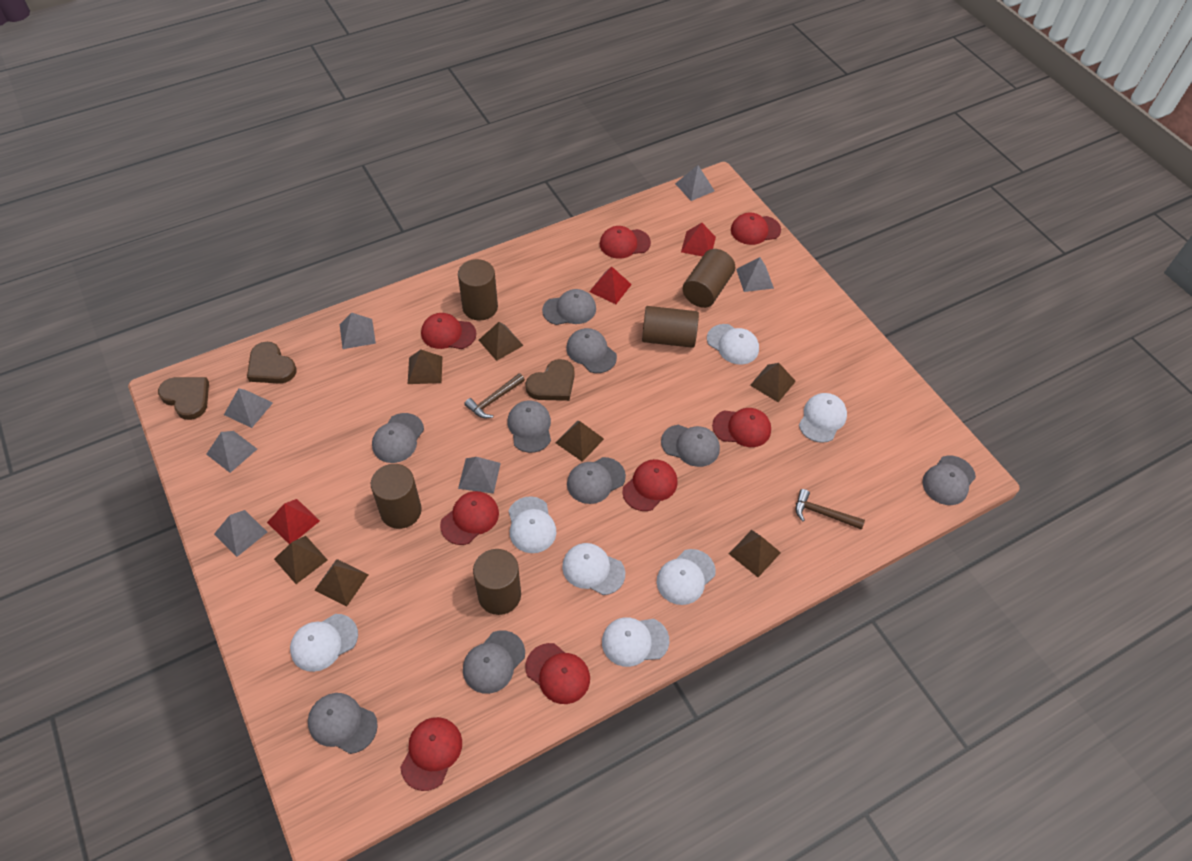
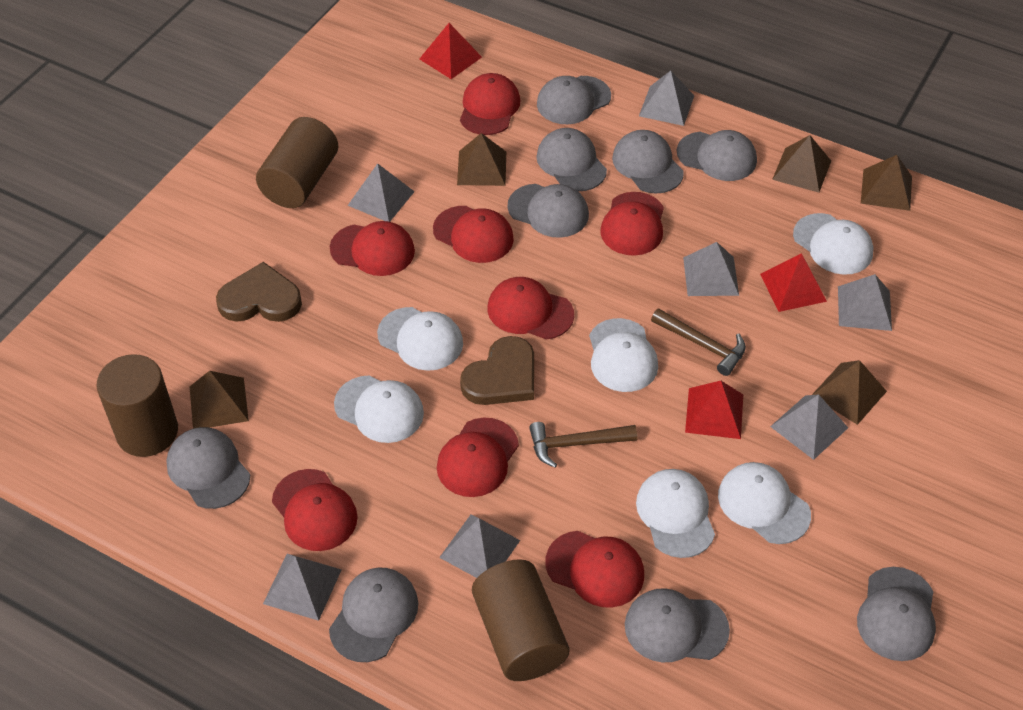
brown cylinder: 5 -> 3
brown heart: 3 -> 2
brown pyramid: 7 -> 5
white cap: 7 -> 6

